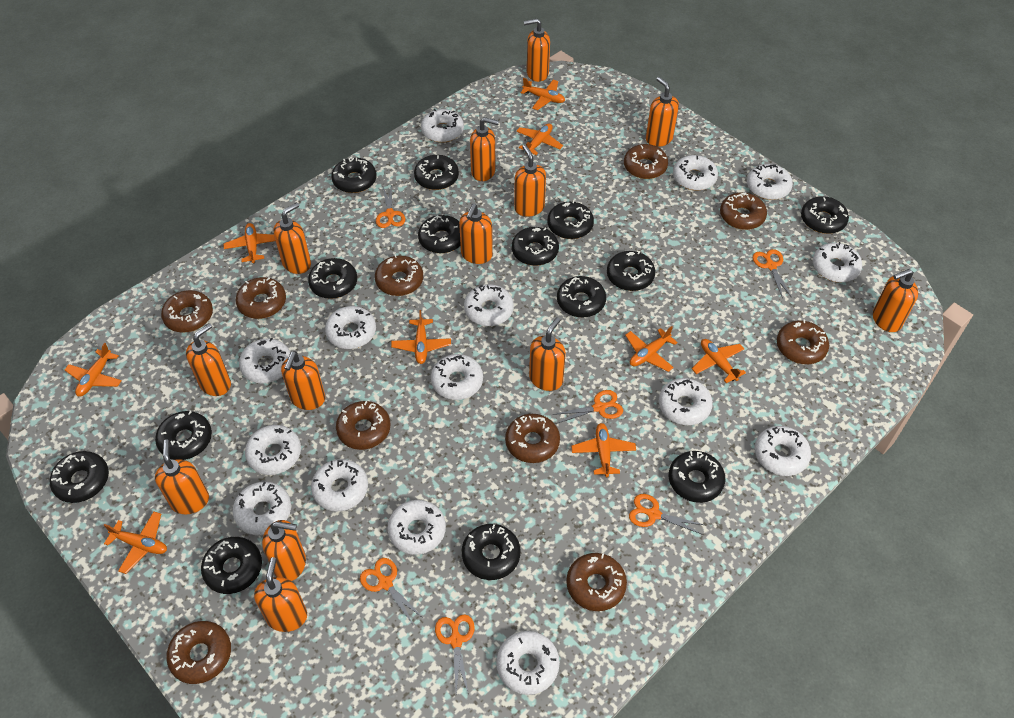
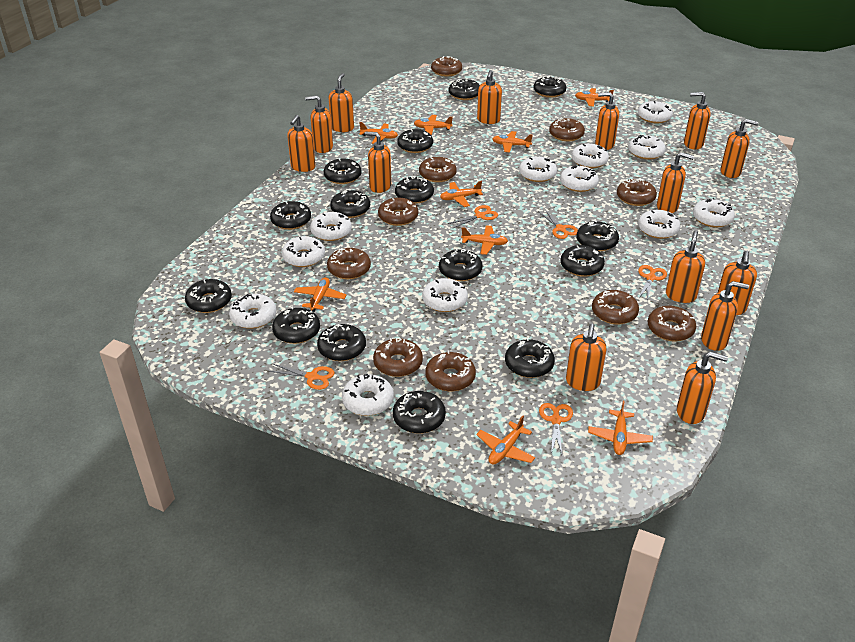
black donut: 14 -> 15
orange scissors: 6 -> 5
orange soap dispenser: 13 -> 14
white donut: 15 -> 12

